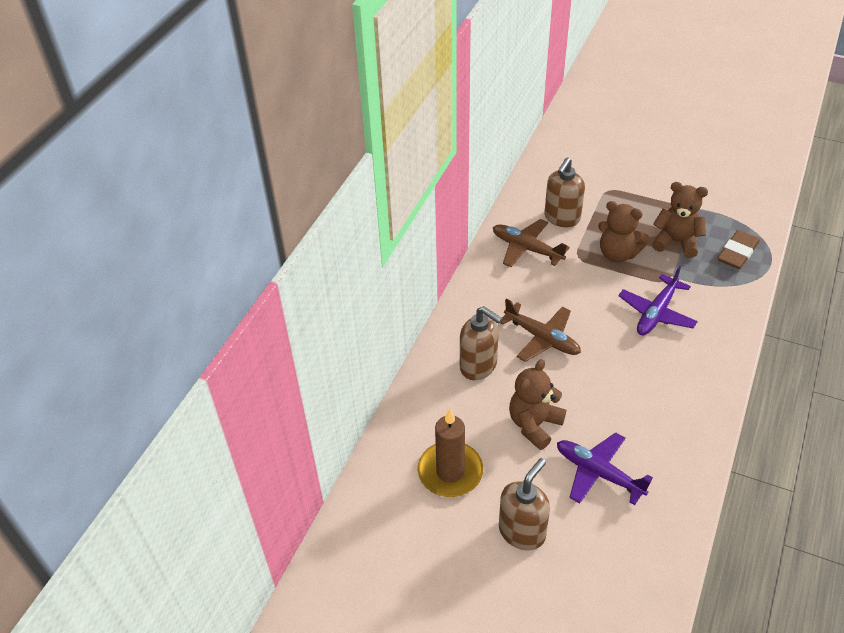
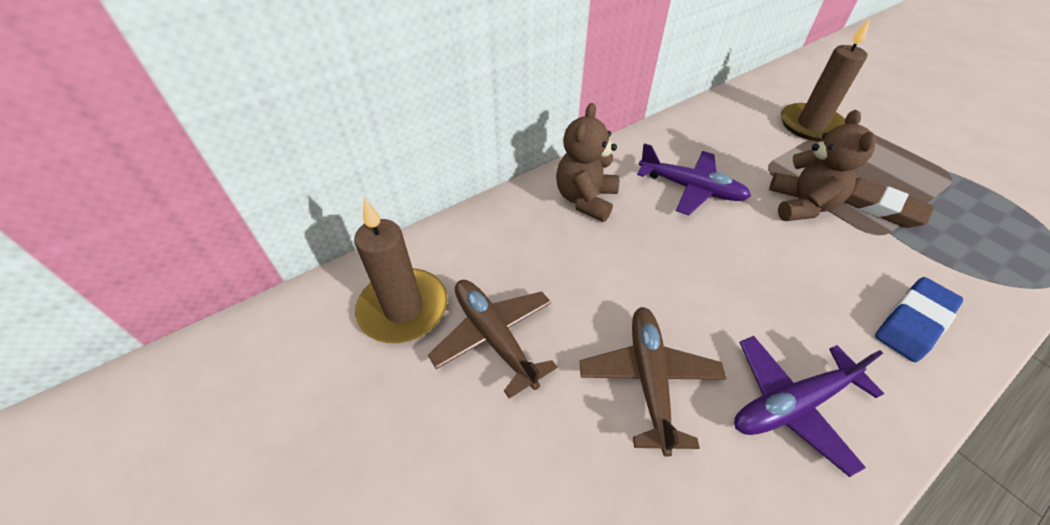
blue eraser: 0 -> 1
brown candle: 1 -> 2
brown soap dispenser: 3 -> 0
brown teddy bear: 3 -> 2

